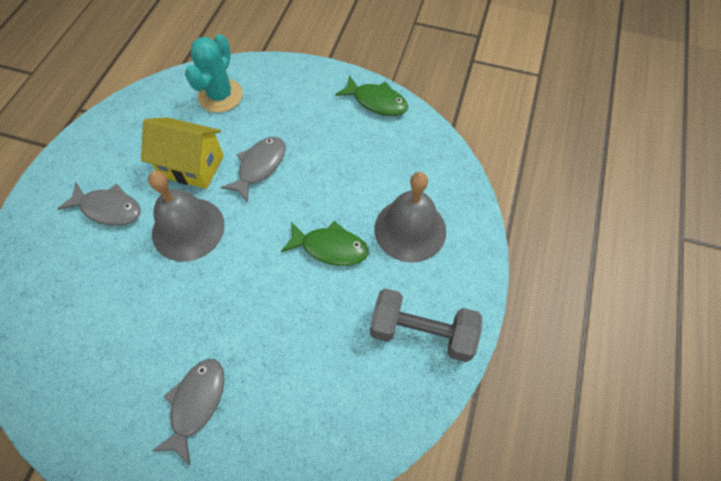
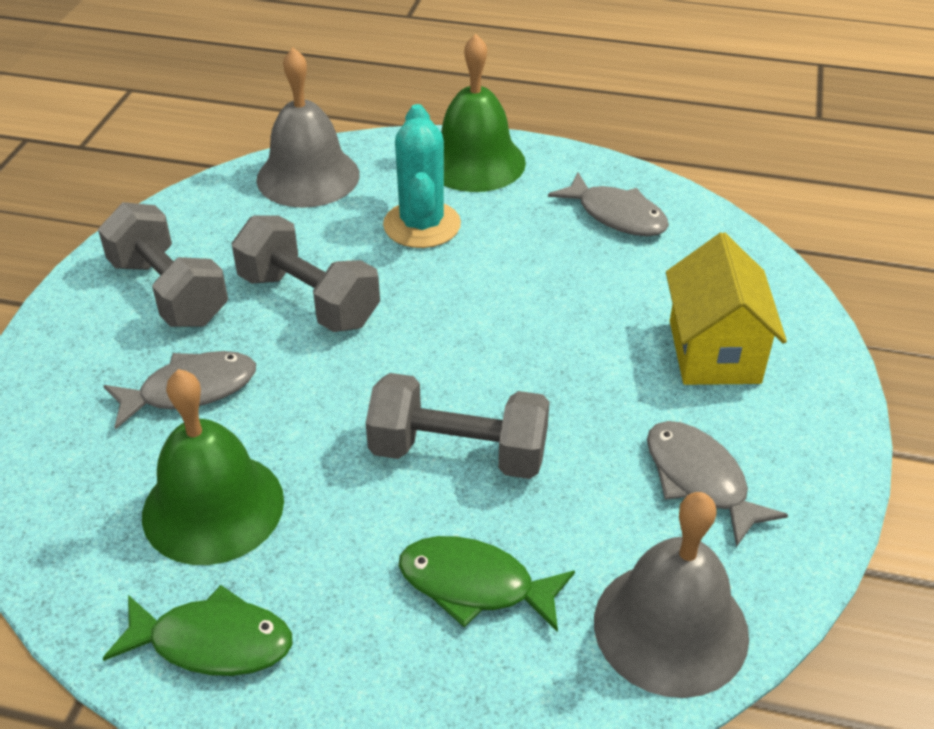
green bell: 0 -> 2
grey dumbbell: 1 -> 3

